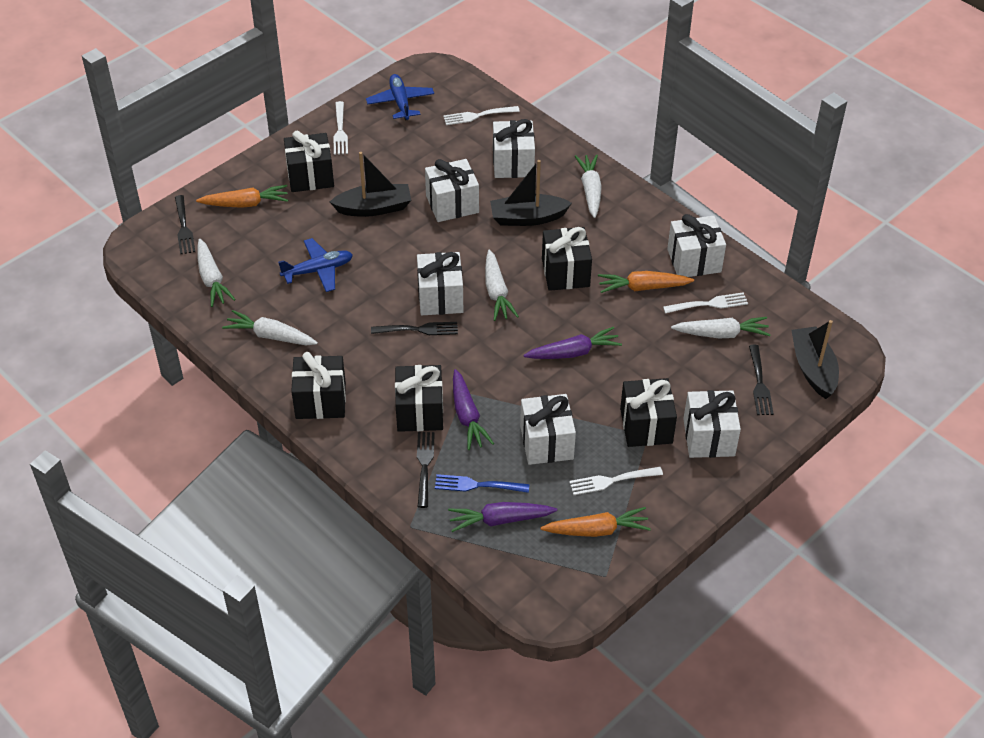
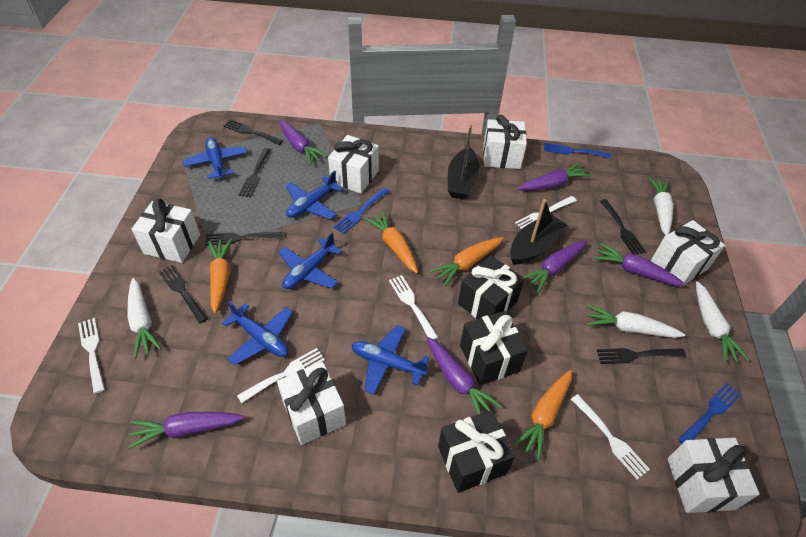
black boat: 3 -> 2
black fork: 4 -> 6
black gift: 5 -> 3
blue fork: 1 -> 3
blue plane: 2 -> 5
orange carrot: 3 -> 4
purple carrot: 3 -> 6
white carrot: 5 -> 4
white fork: 4 -> 5

